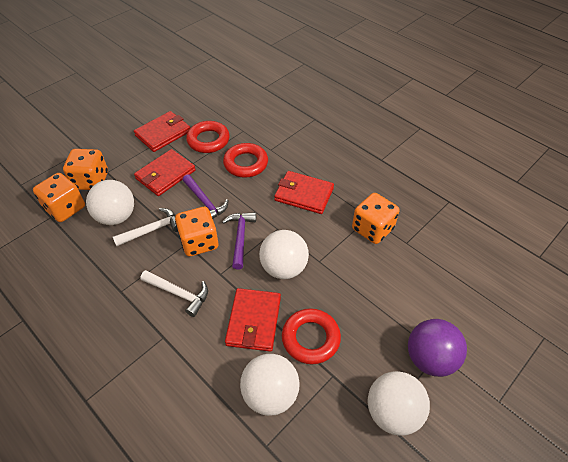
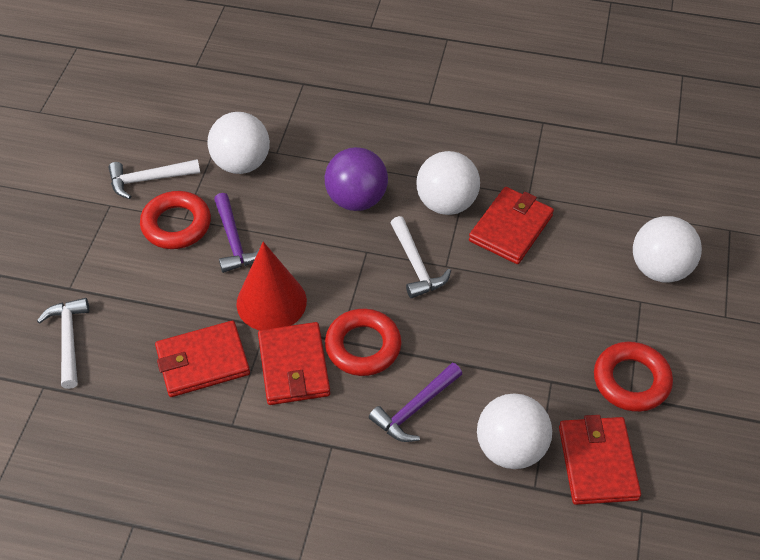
orange dice: 4 -> 0
red cone: 0 -> 1
white hammer: 2 -> 3

